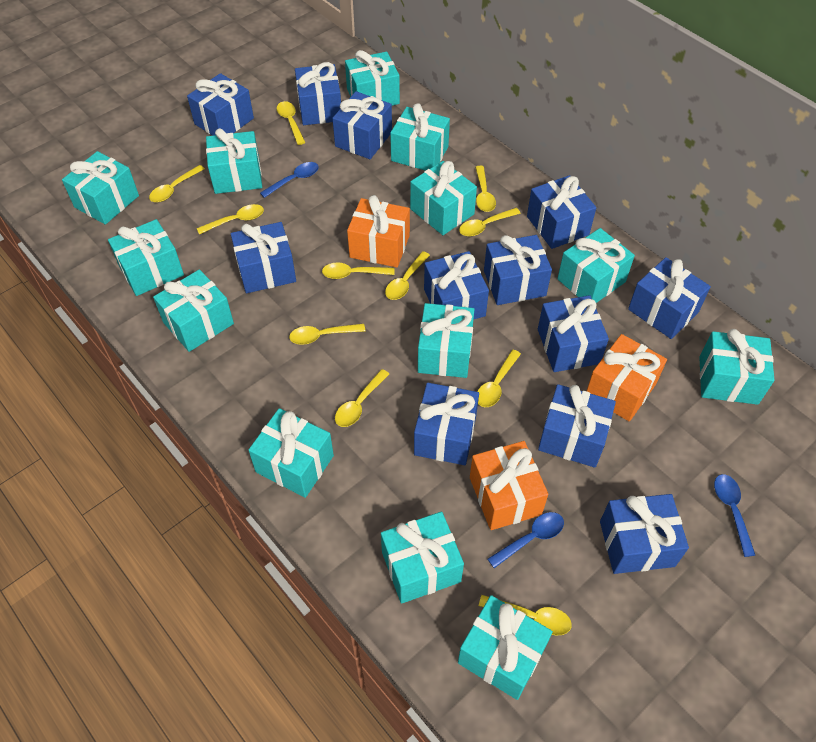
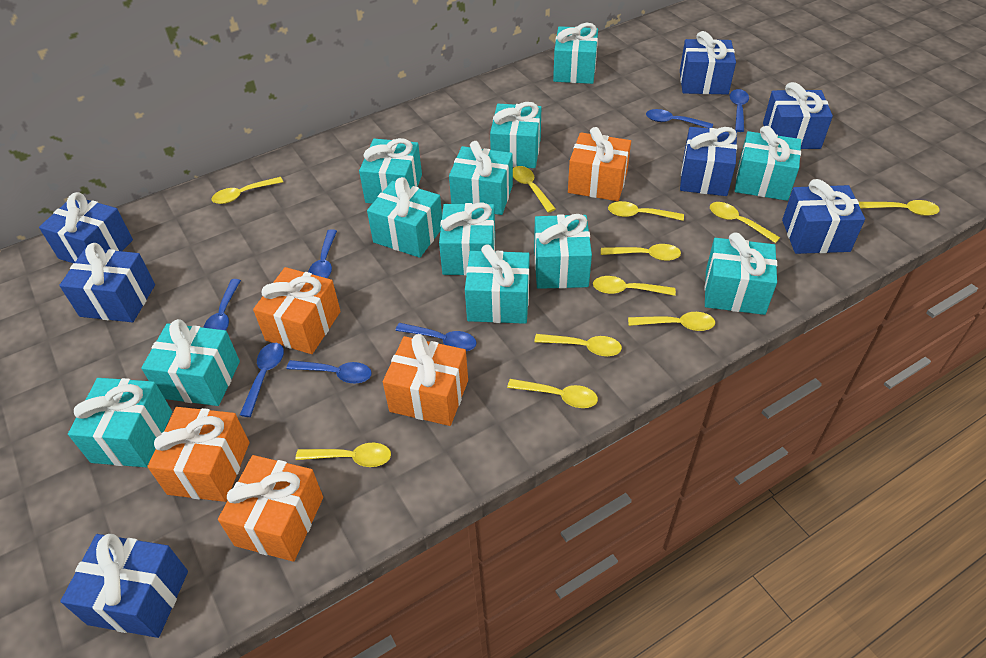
blue gift: 12 -> 7
blue spoon: 3 -> 7
orange gift: 3 -> 5
turquoise gift: 13 -> 12

